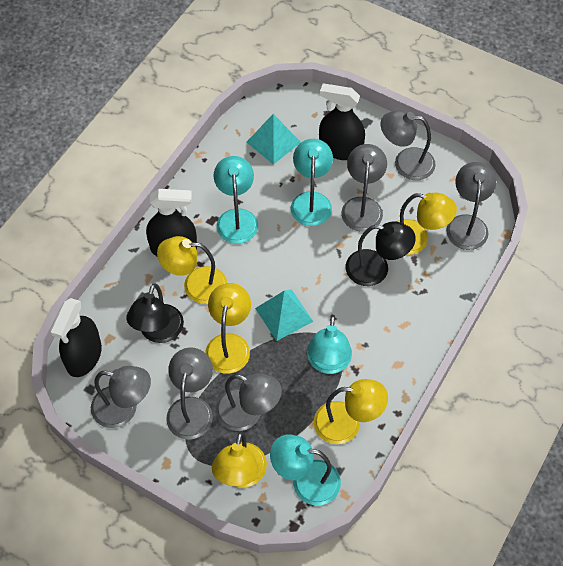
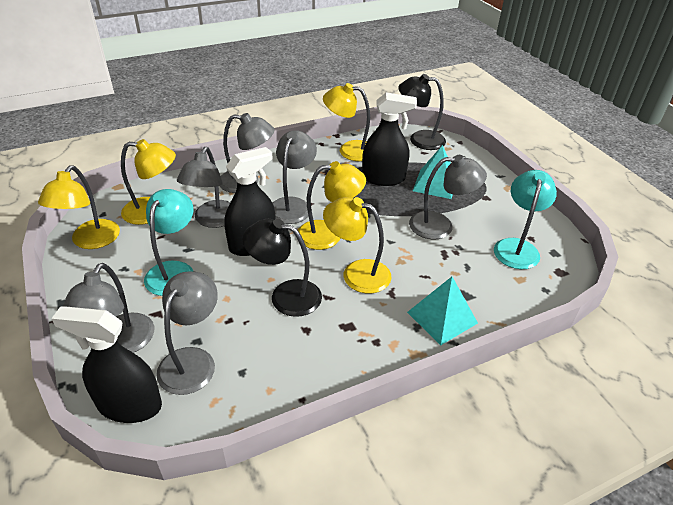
turquoise lamp: 4 -> 2

